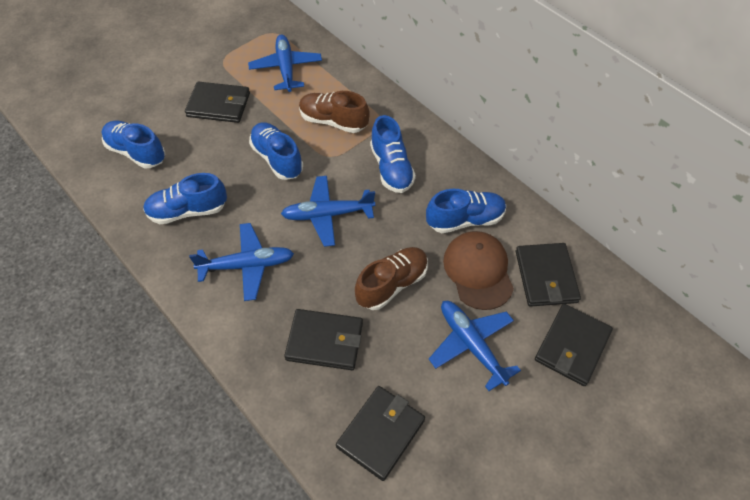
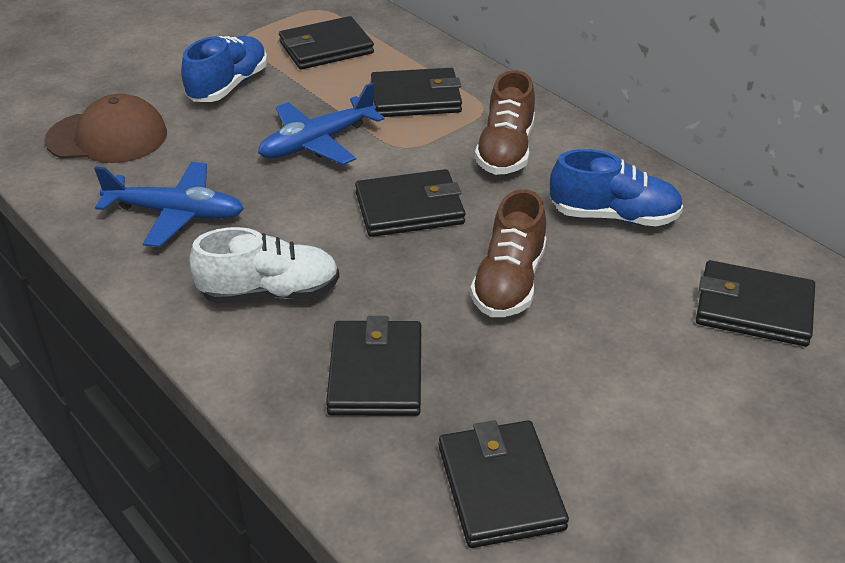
black wallet: 5 -> 6
blue plane: 4 -> 2
blue shoe: 5 -> 2
white shoe: 0 -> 1

